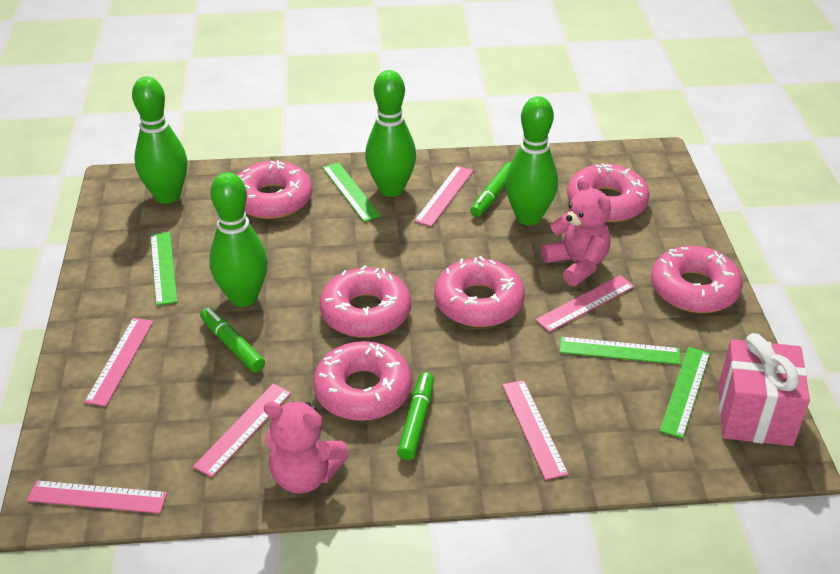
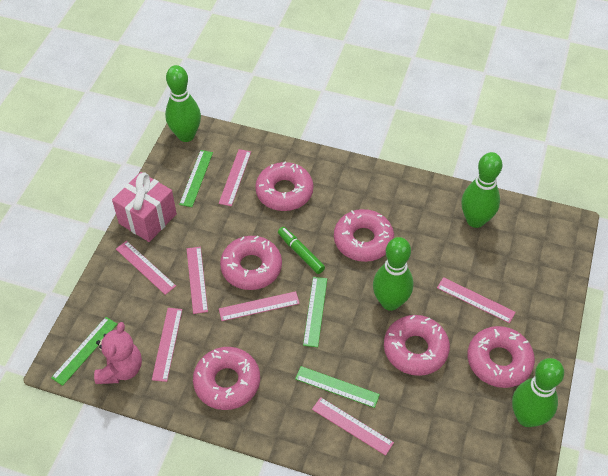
green marker: 3 -> 1
pink ruler: 6 -> 7
pink teddy bear: 2 -> 1

